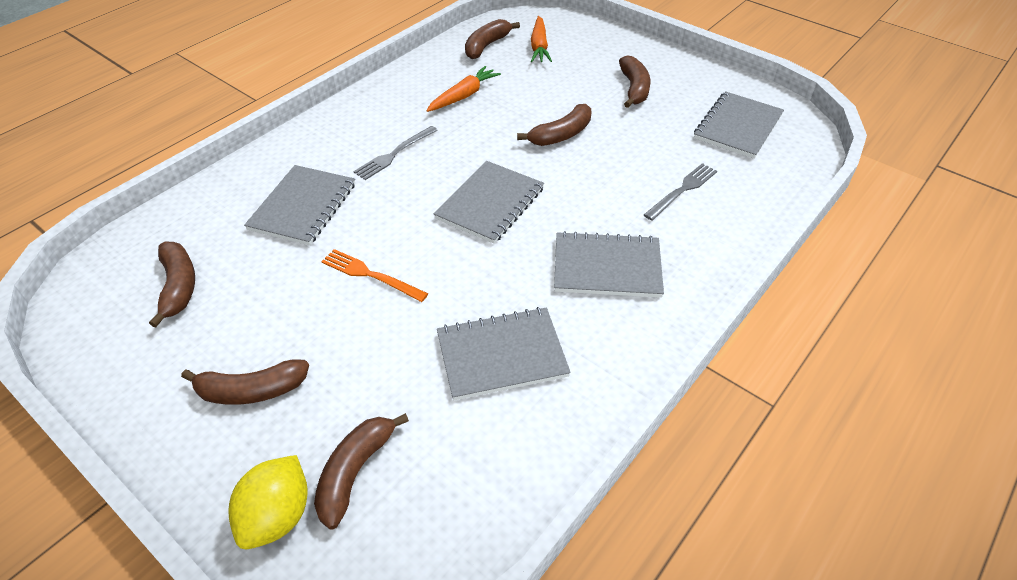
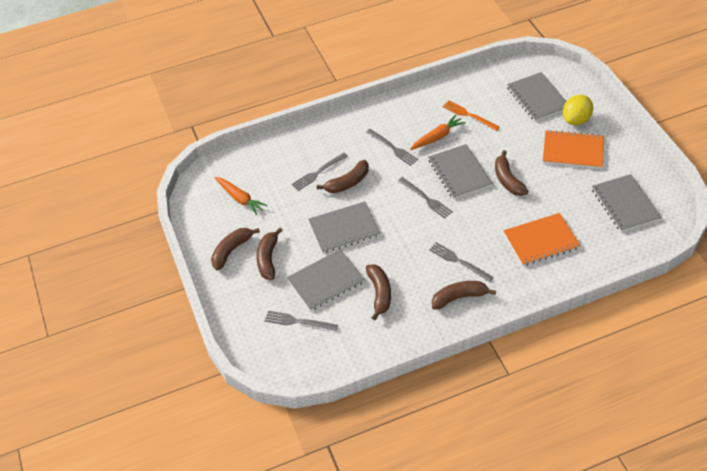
grey fork: 2 -> 5
orange notebook: 0 -> 2

